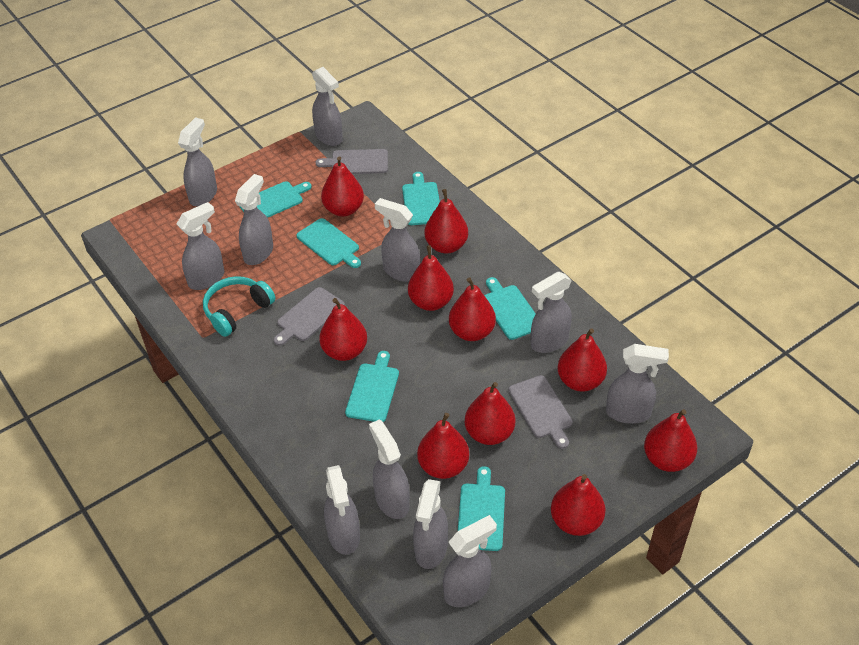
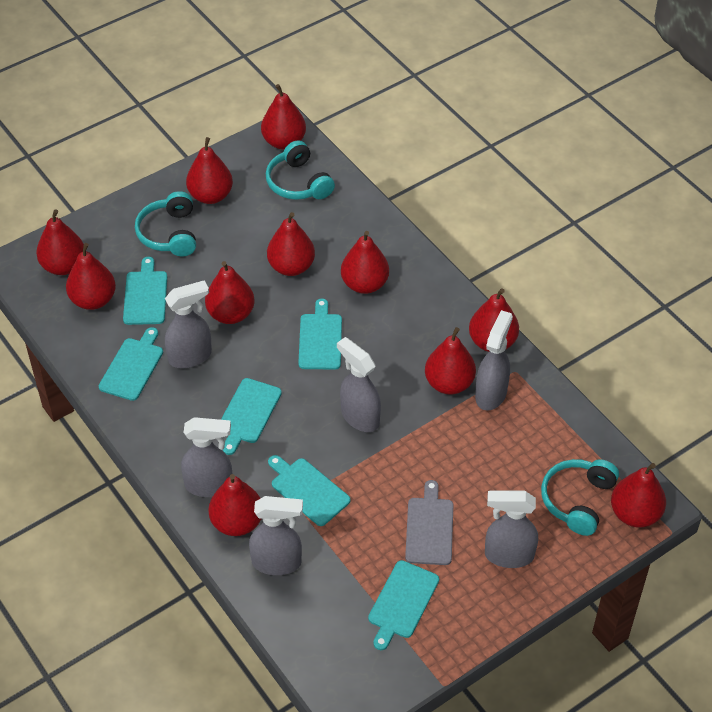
grey cutting board: 3 -> 1
grey spray bottle: 11 -> 6
red pear: 10 -> 11
turquoise headphones: 1 -> 3

